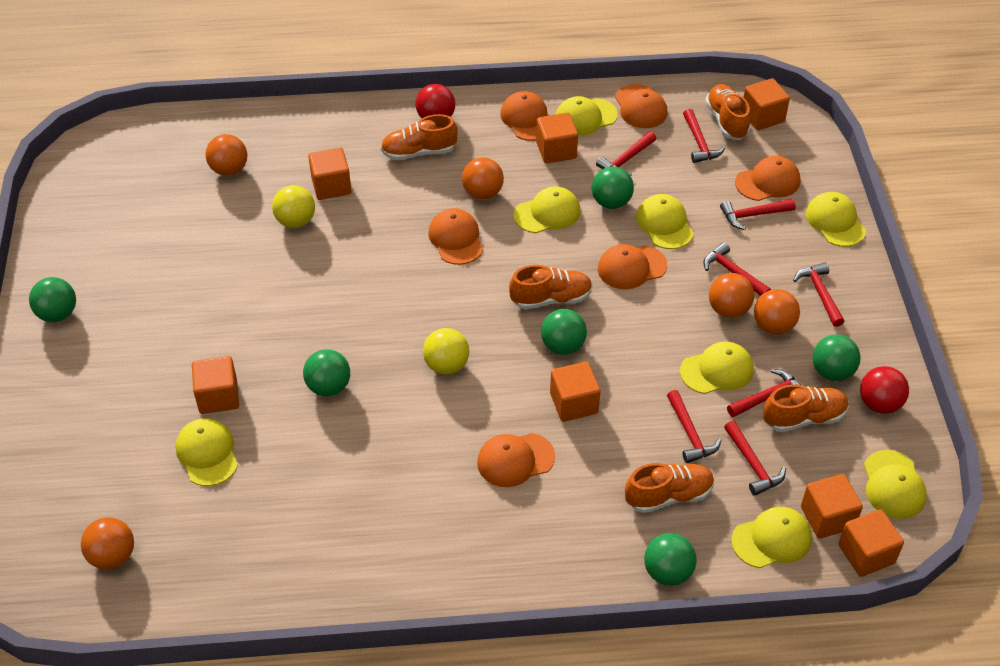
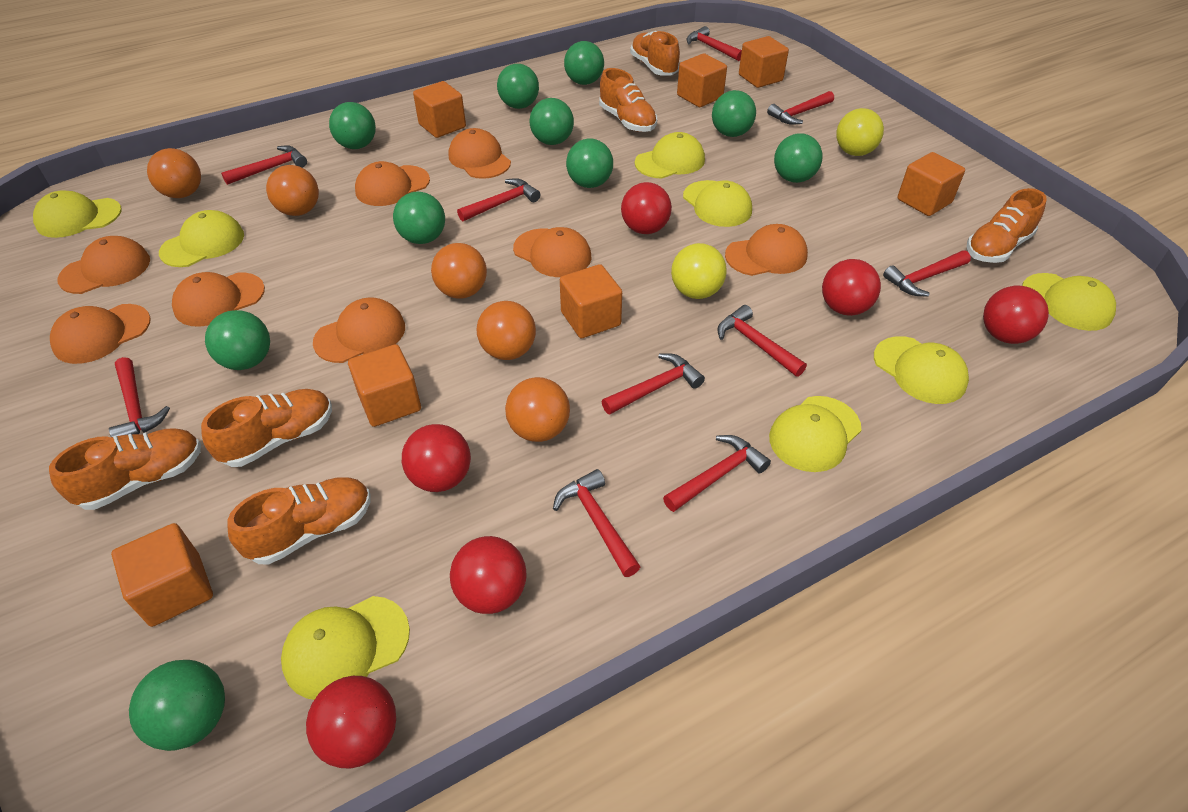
green ball: 6 -> 10
orange cap: 6 -> 8
orange shoe: 5 -> 6
red ball: 2 -> 6
red hammer: 8 -> 10

